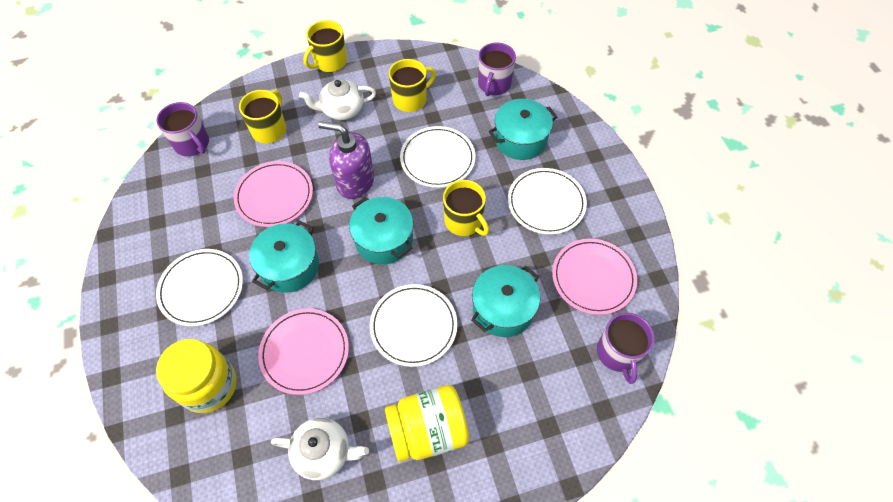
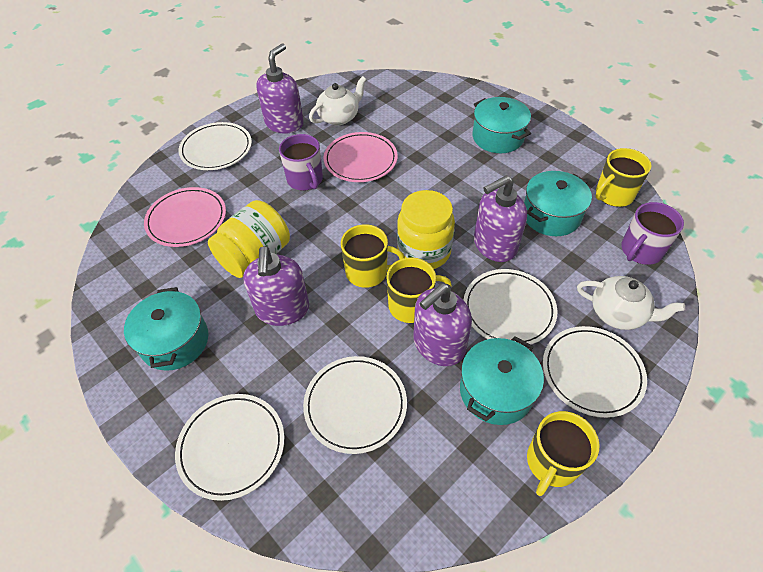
pink plate: 3 -> 2
purple mug: 3 -> 2
purple soap dispenser: 1 -> 4
white plate: 4 -> 5

